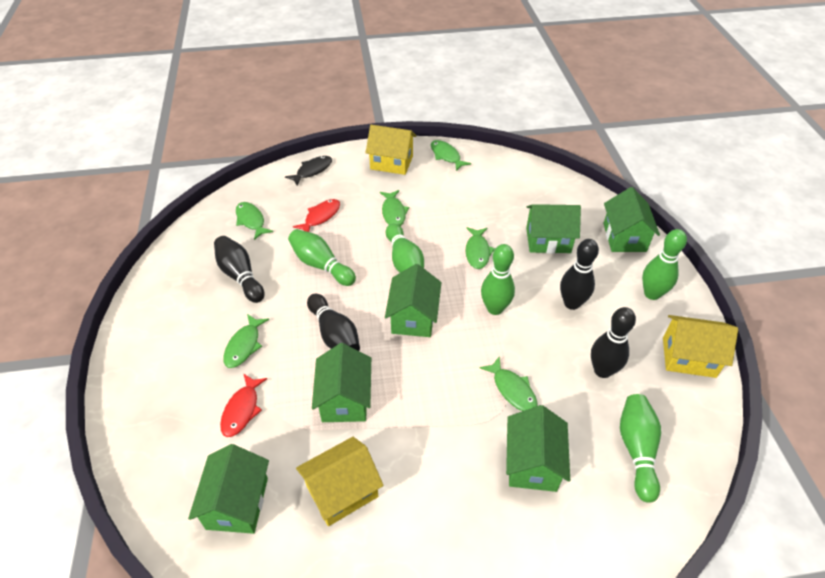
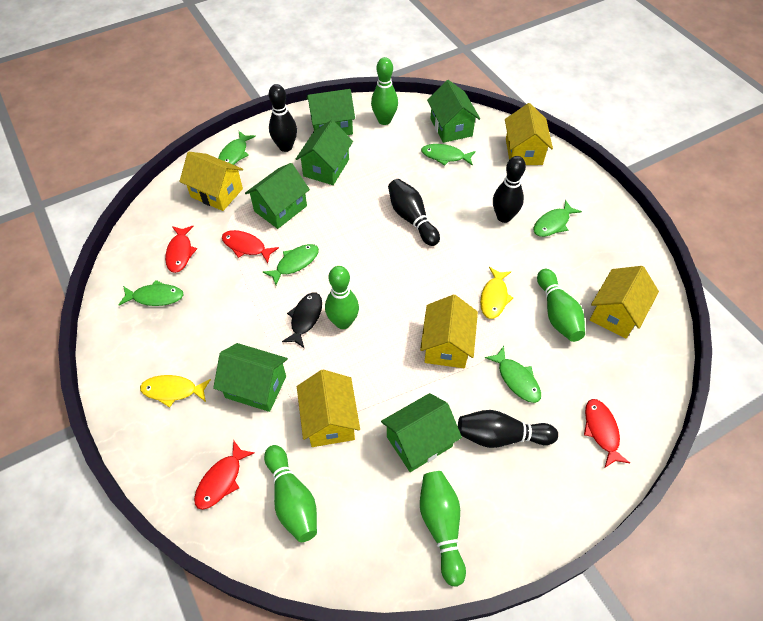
red fish: 2 -> 4
yellow fish: 0 -> 2
yellow house: 3 -> 5

